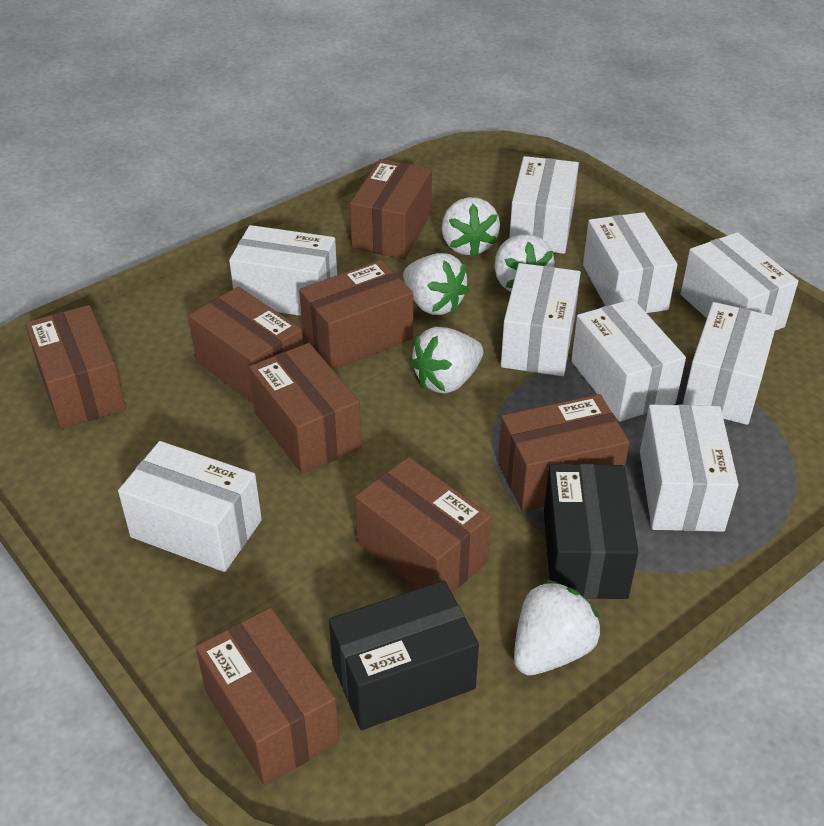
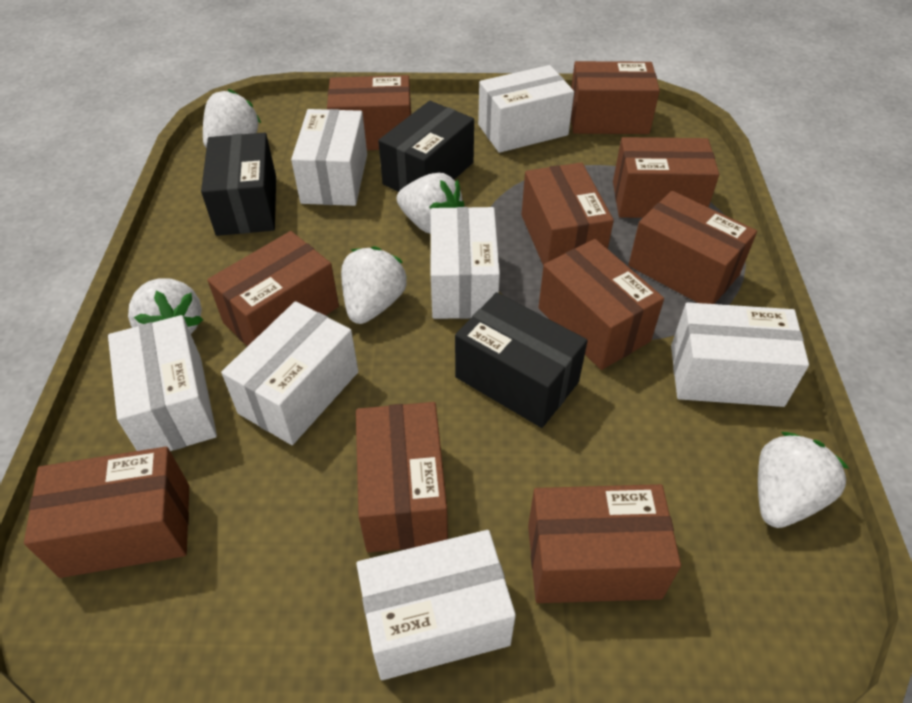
black box: 2 -> 3
brown box: 8 -> 10
white box: 9 -> 7

